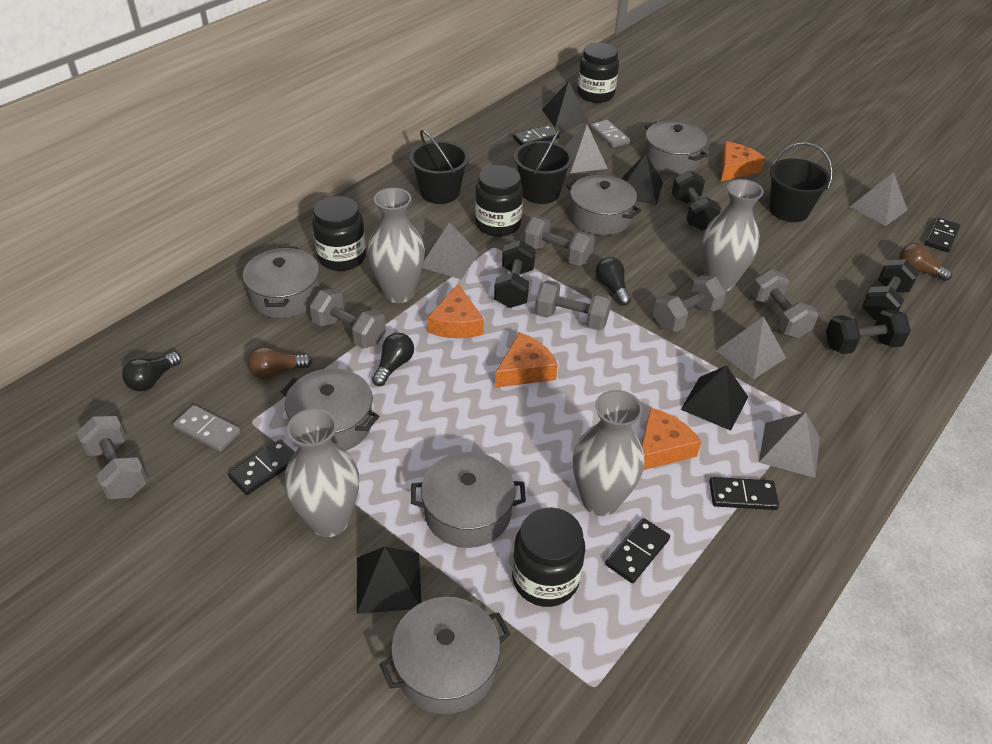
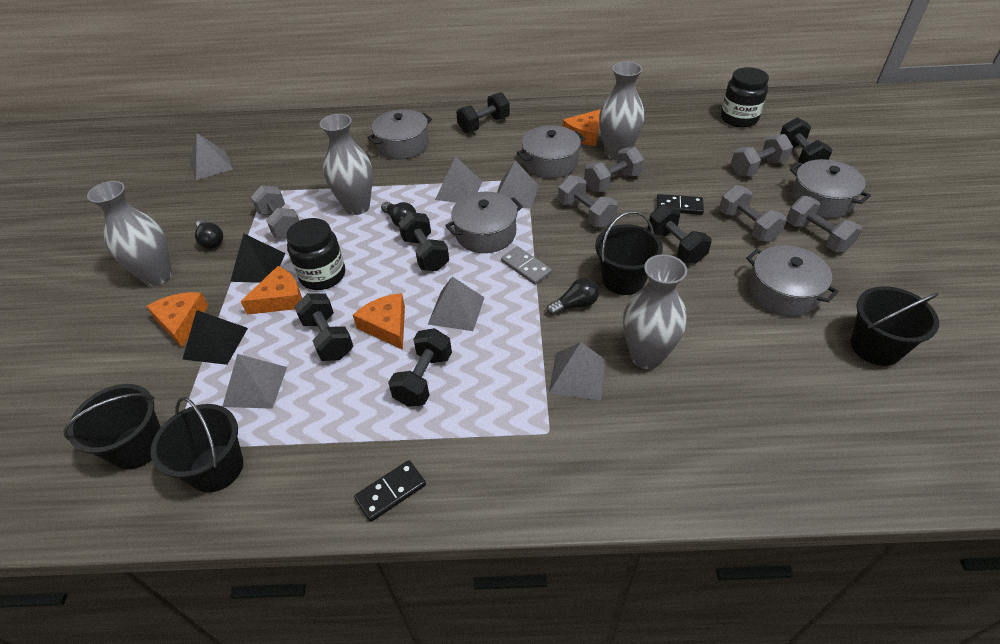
black bucket: 3 -> 4
black domino: 5 -> 2
black dumbbell: 4 -> 6
black jar: 4 -> 2
black pyramid: 4 -> 2
brown light bulb: 2 -> 0
grey domino: 2 -> 1
grey pot: 6 -> 5
grey pyramid: 5 -> 6

